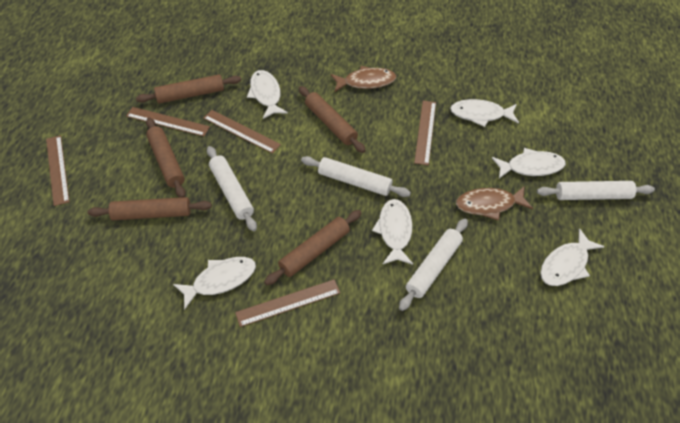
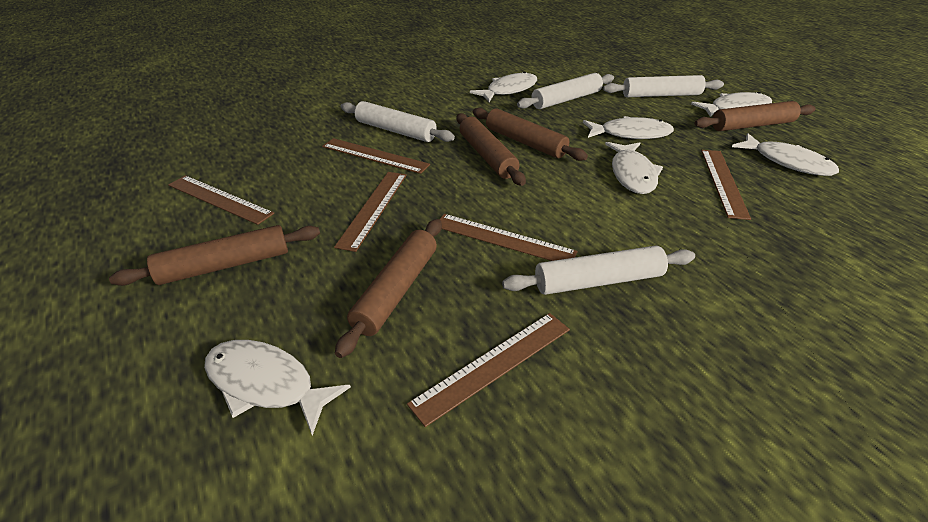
brown fish: 2 -> 0
brown ruler: 5 -> 6

